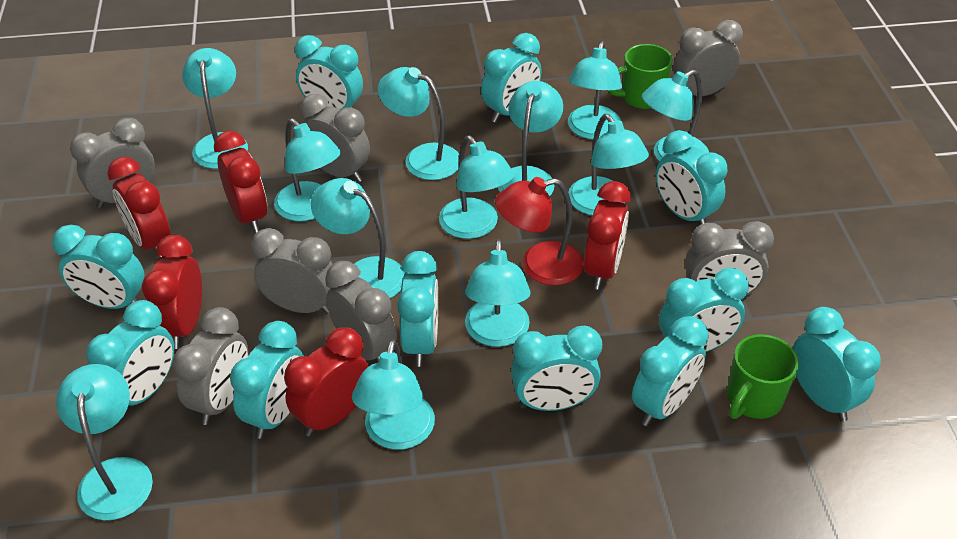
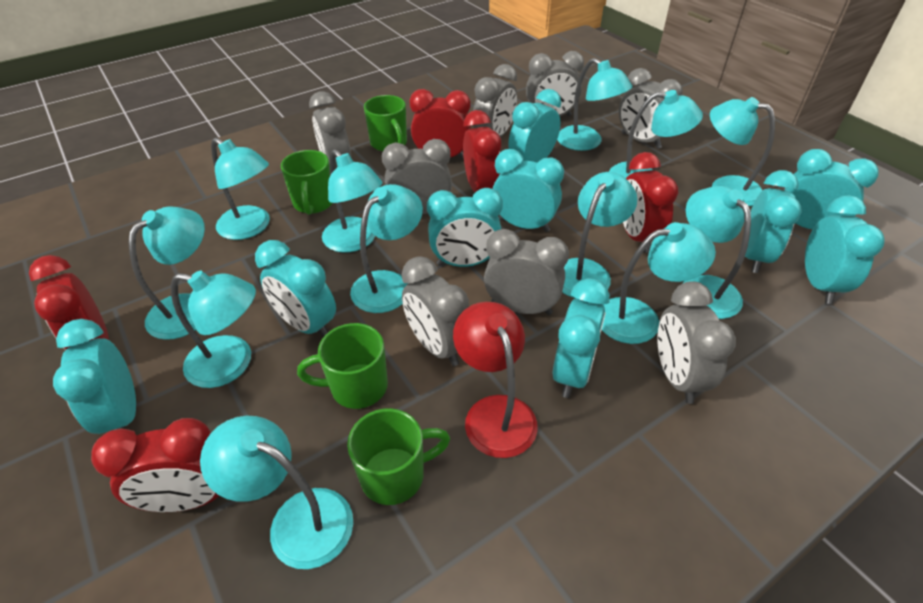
green mug: 2 -> 4
grey clock: 7 -> 8
turquoise clock: 11 -> 9

